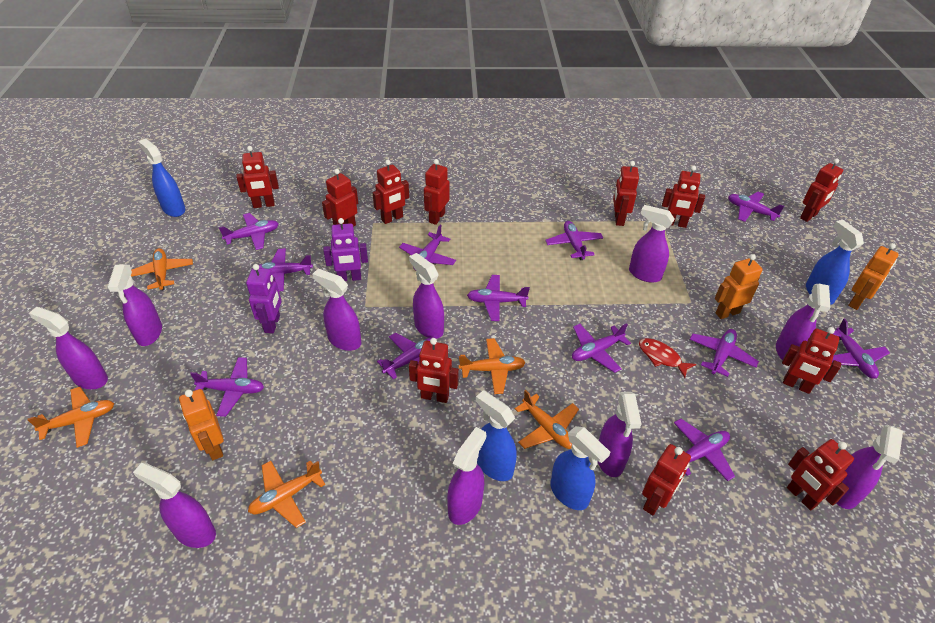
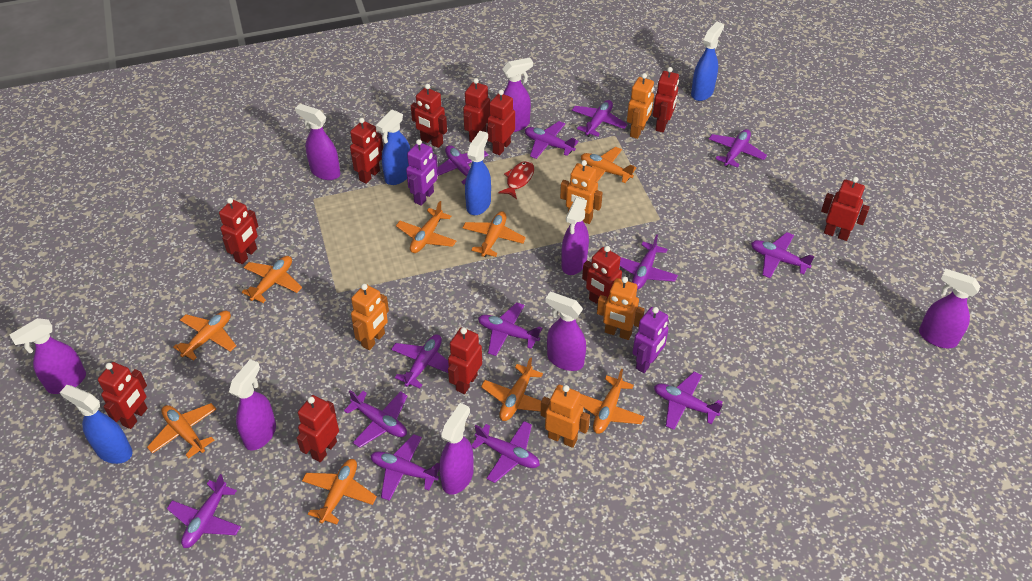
orange plane: 5 -> 9
orange robot: 3 -> 5
purple plane: 12 -> 13
purple spray bottle: 10 -> 8

